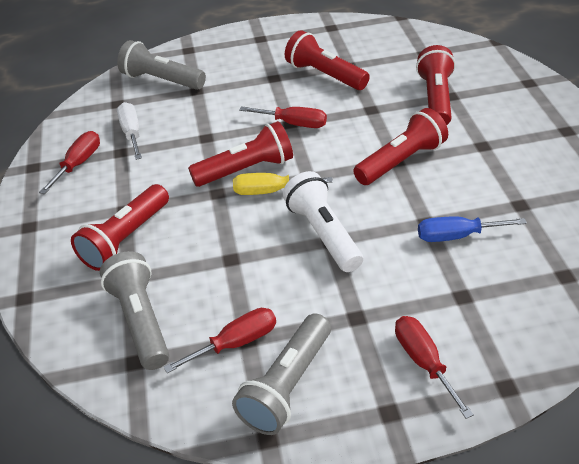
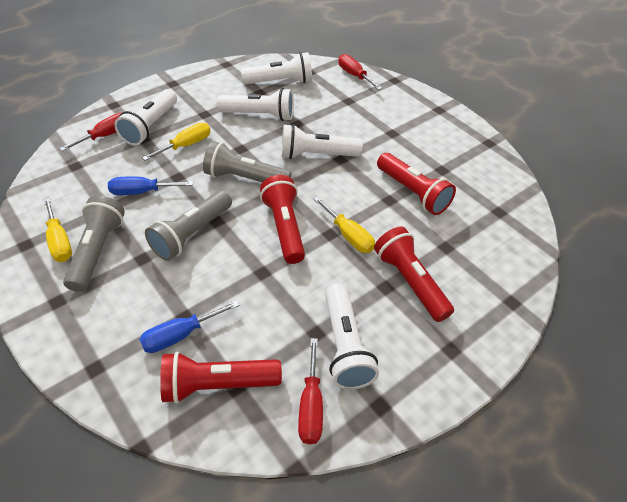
blue screwdriver: 1 -> 2
red flashlight: 5 -> 4
red screwdriver: 4 -> 3
white flashlight: 1 -> 5
white screwdriver: 1 -> 0
yellow screwdriver: 1 -> 3

